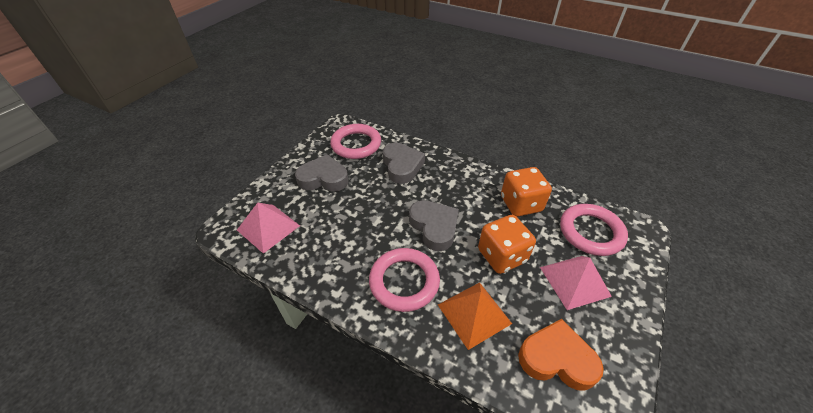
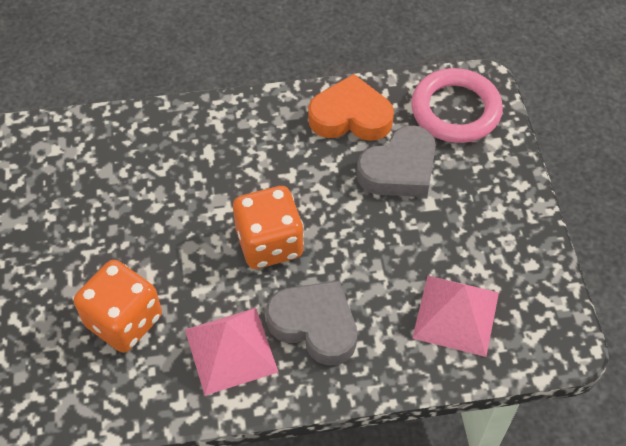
grey heart: 3 -> 2
orange pyramid: 1 -> 0
pink ring: 3 -> 1

